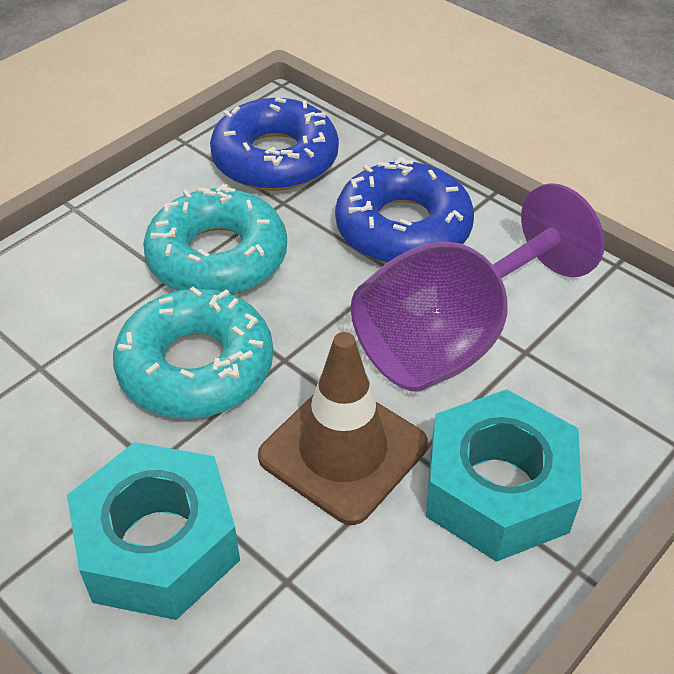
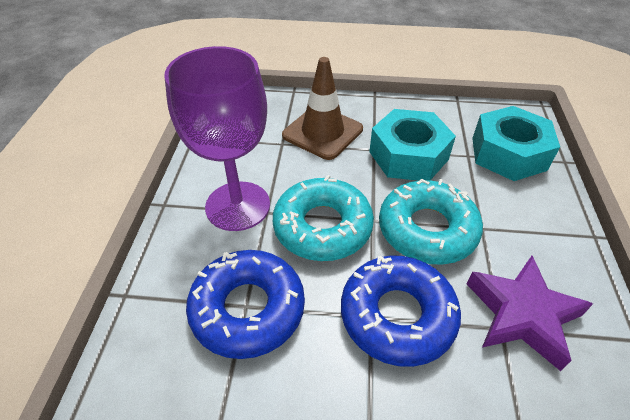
purple star: 0 -> 1

